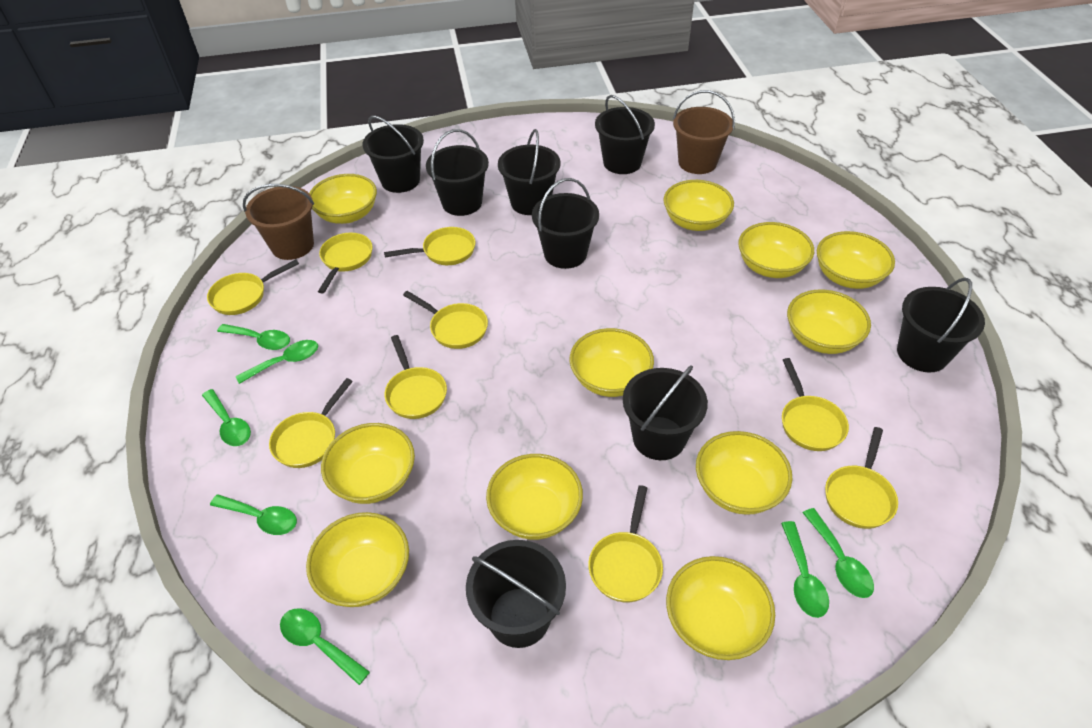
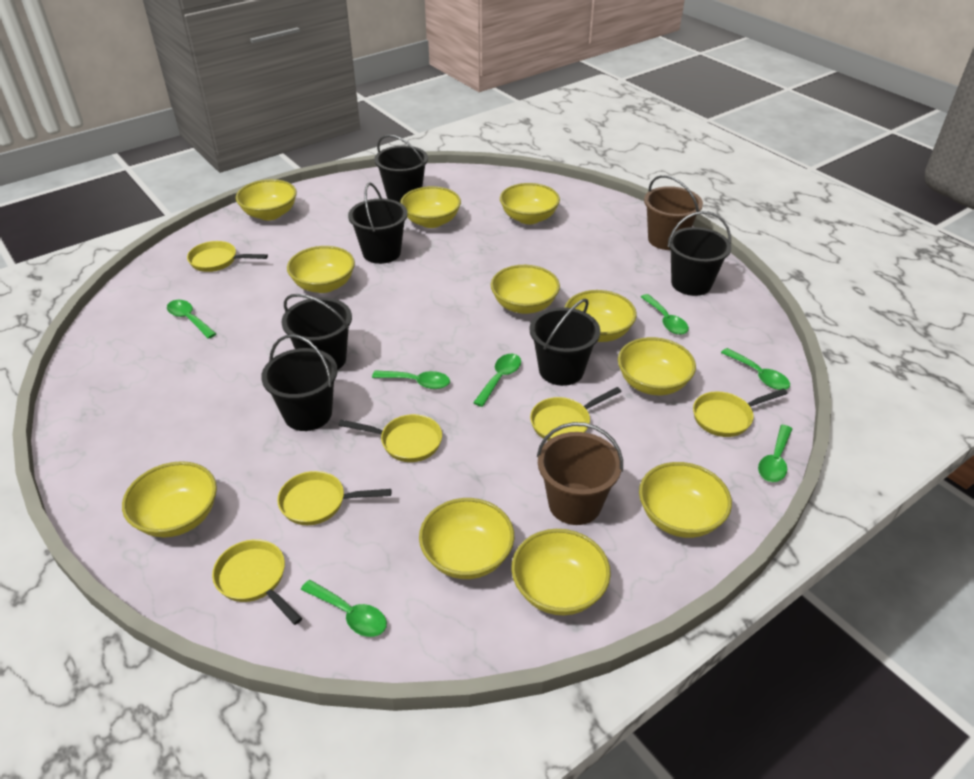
black bucket: 8 -> 6
yellow pan: 9 -> 6

